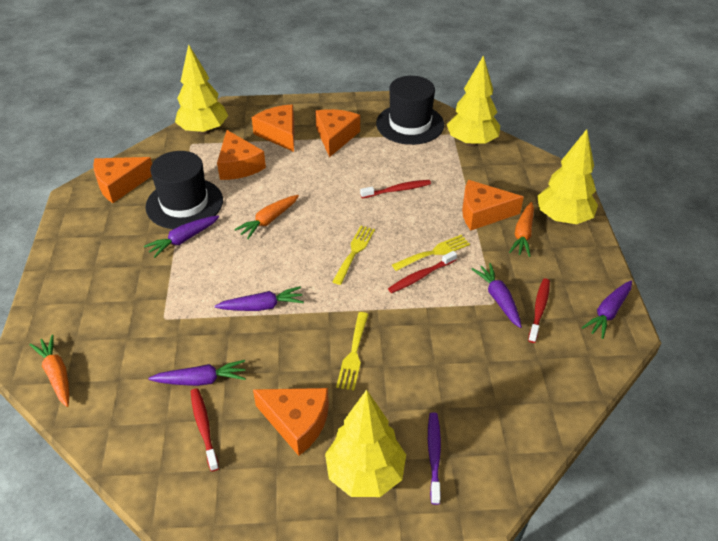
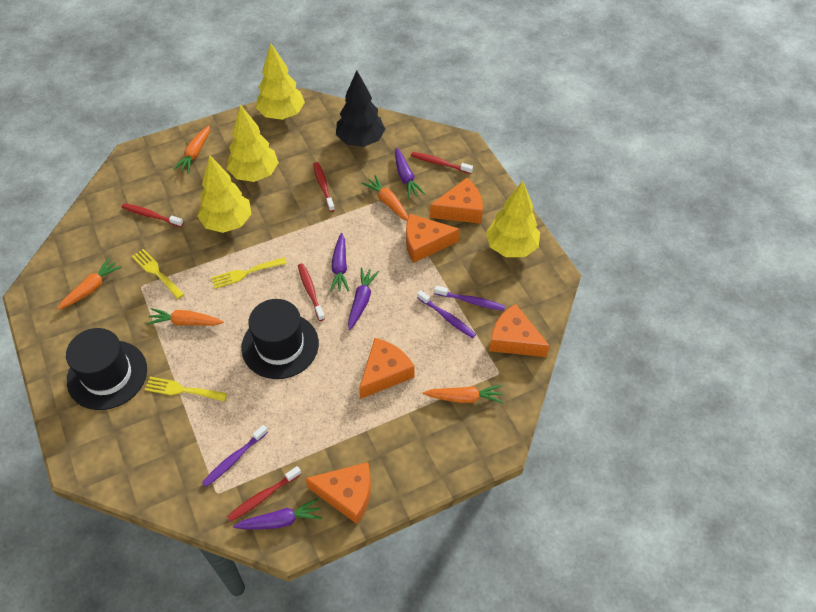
black tree: 0 -> 1
orange carrot: 3 -> 5
orange cheese: 6 -> 5
purple carrot: 5 -> 4
purple toothbrush: 1 -> 3
red toothbrush: 4 -> 5

